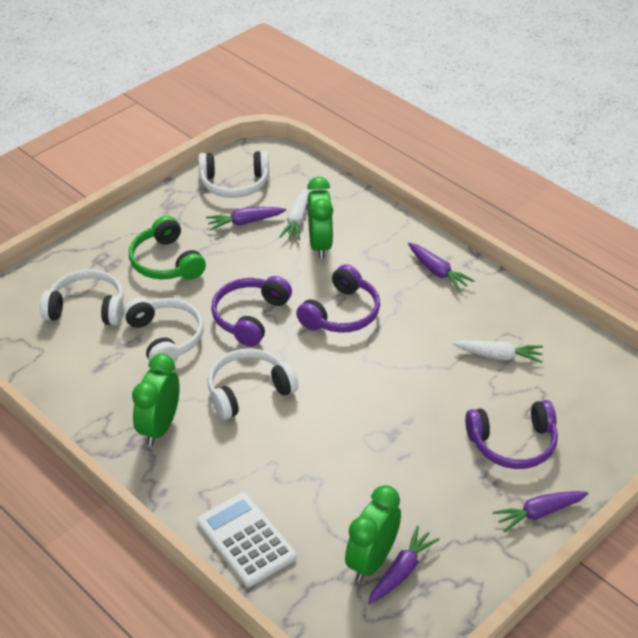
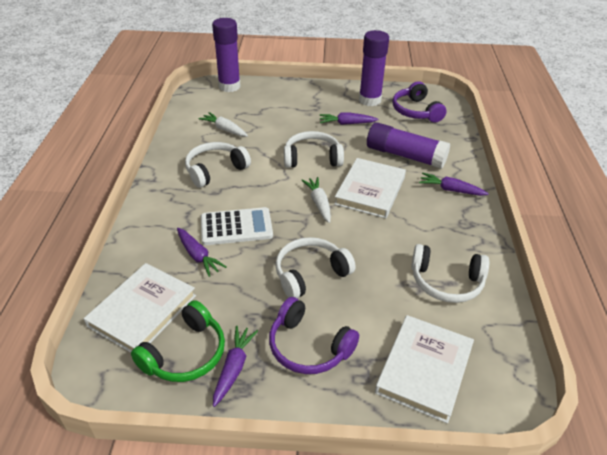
green clock: 3 -> 0
purple glue stick: 0 -> 3
purple headphones: 3 -> 2
white book: 0 -> 3

